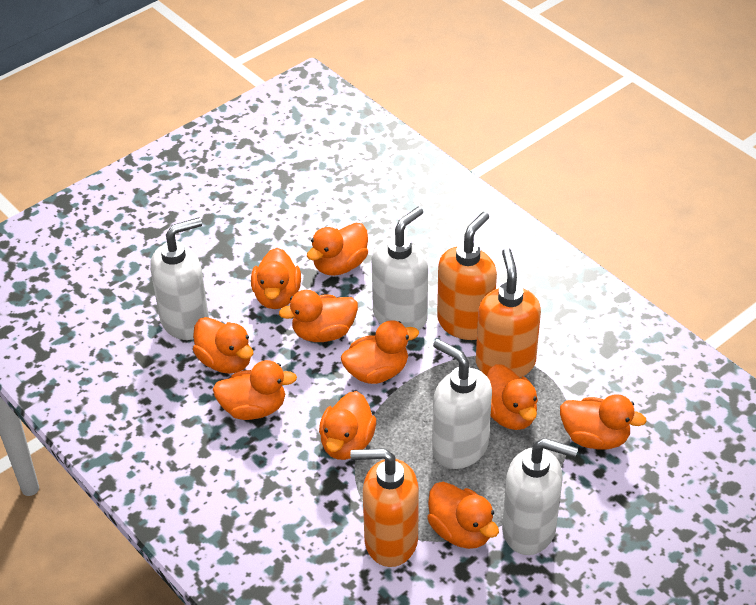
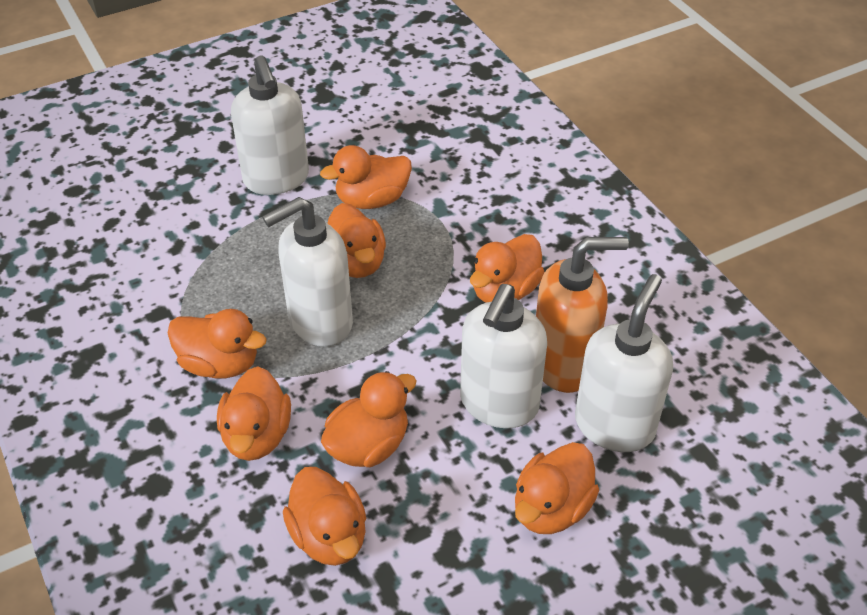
orange duck: 10 -> 8
orange soap dispenser: 3 -> 1

